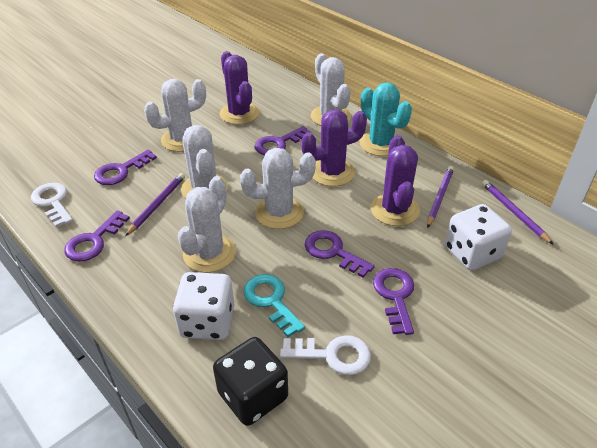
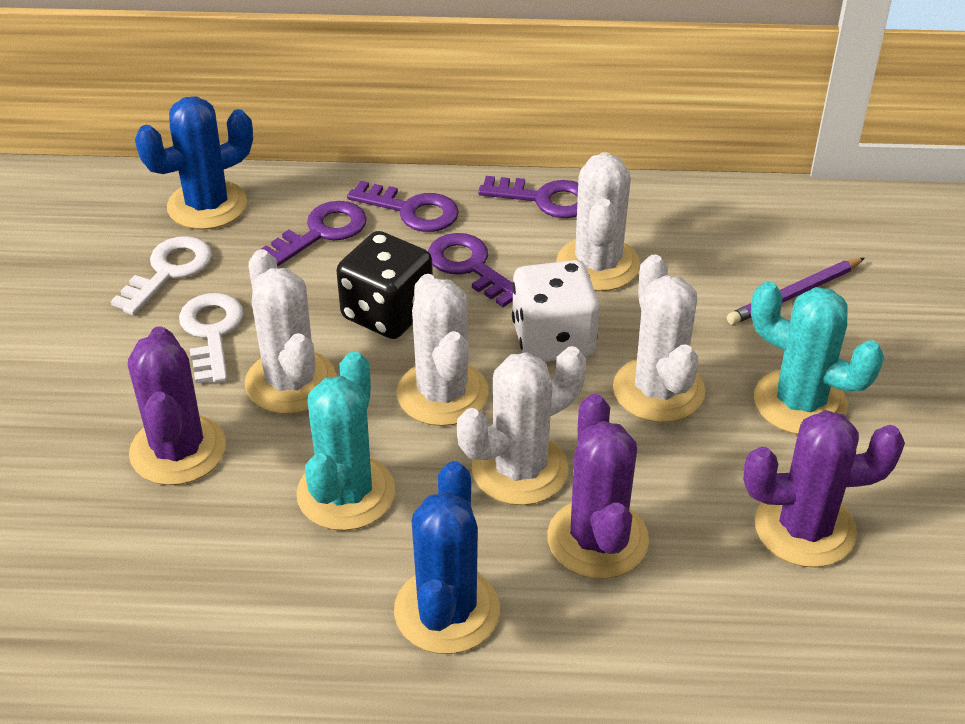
blue cactus: 0 -> 2
purple key: 5 -> 4
purple pencil: 3 -> 1
turquoise cactus: 1 -> 2
turquoise key: 1 -> 0
white dice: 2 -> 1

